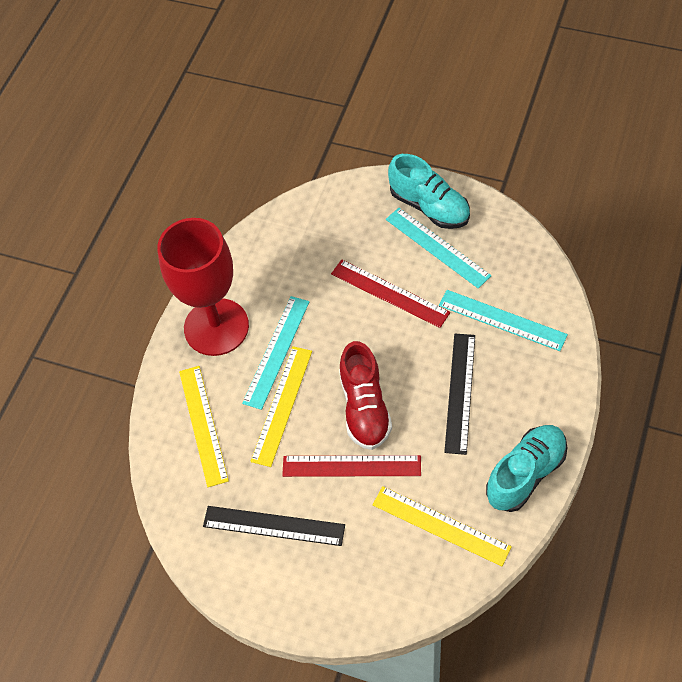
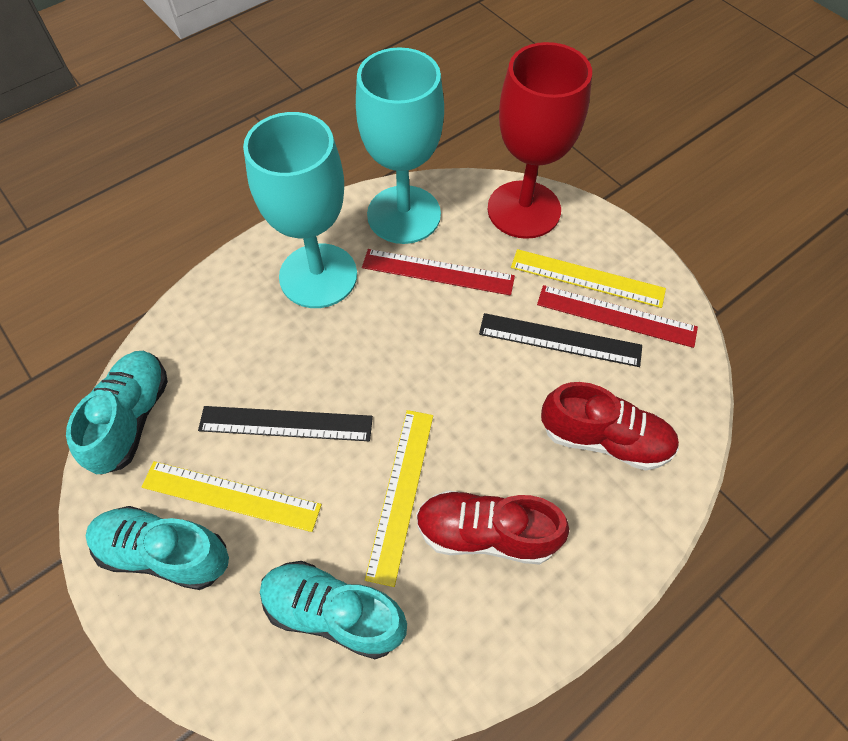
red shoe: 1 -> 2
turquoise goblet: 0 -> 2
turquoise ruler: 3 -> 0
turquoise shoe: 2 -> 3

